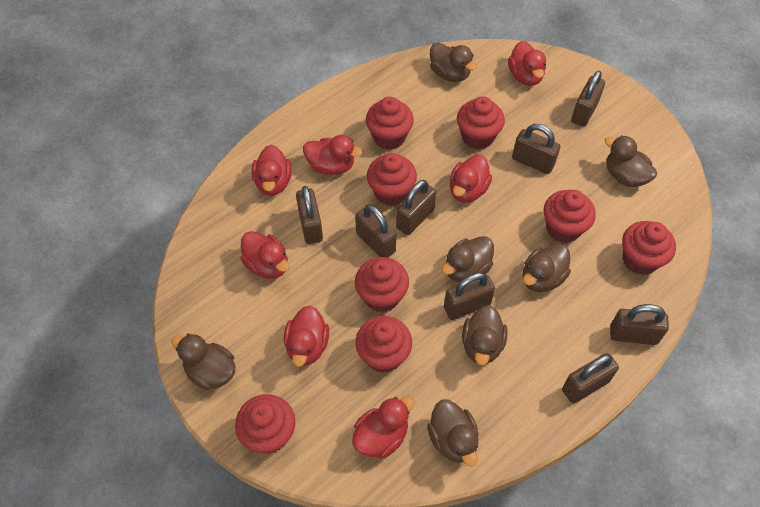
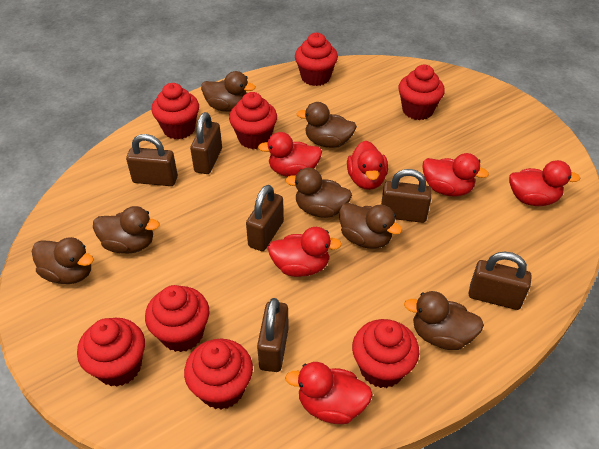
brown padlock: 8 -> 6
red duck: 7 -> 6

